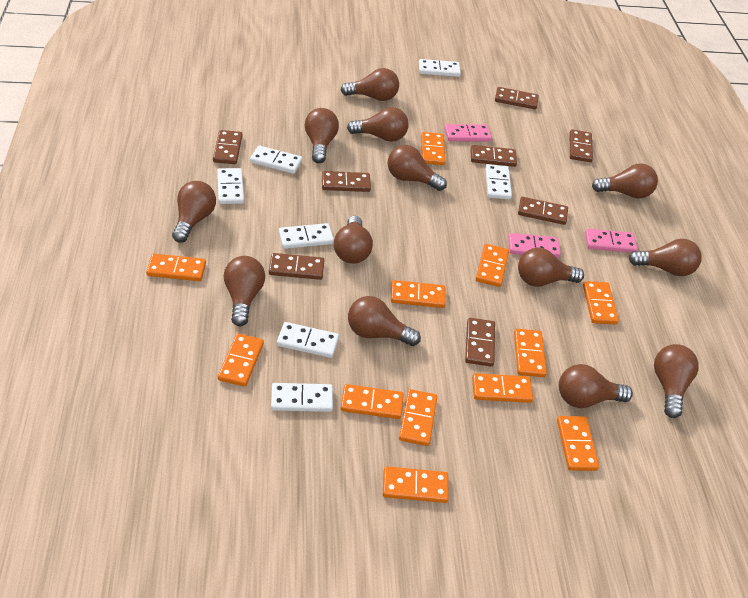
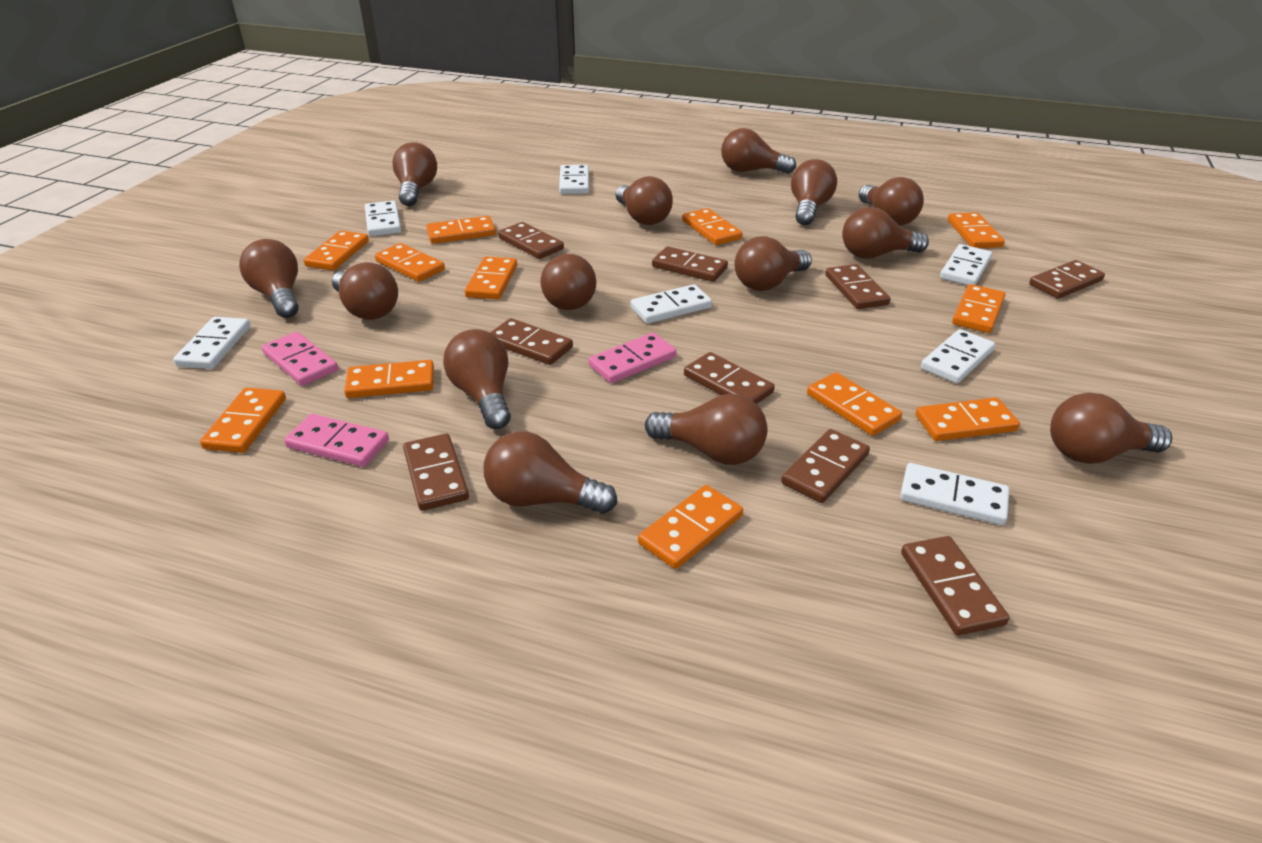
brown domino: 8 -> 9
brown light bulb: 13 -> 14

